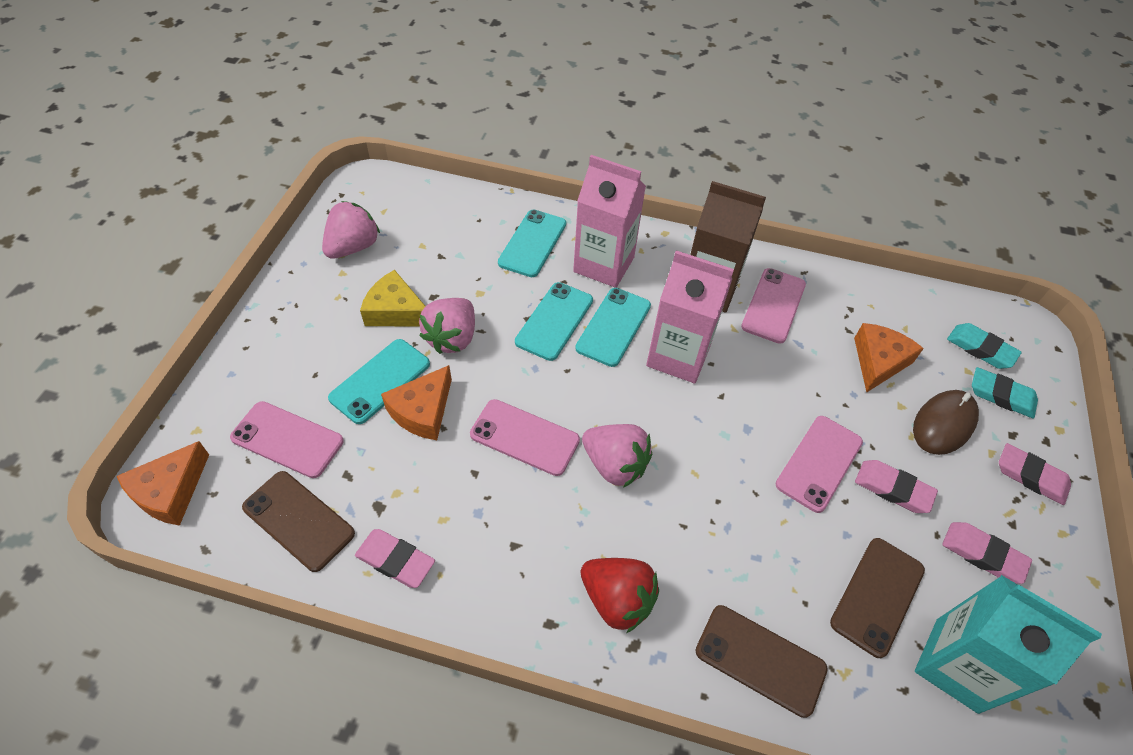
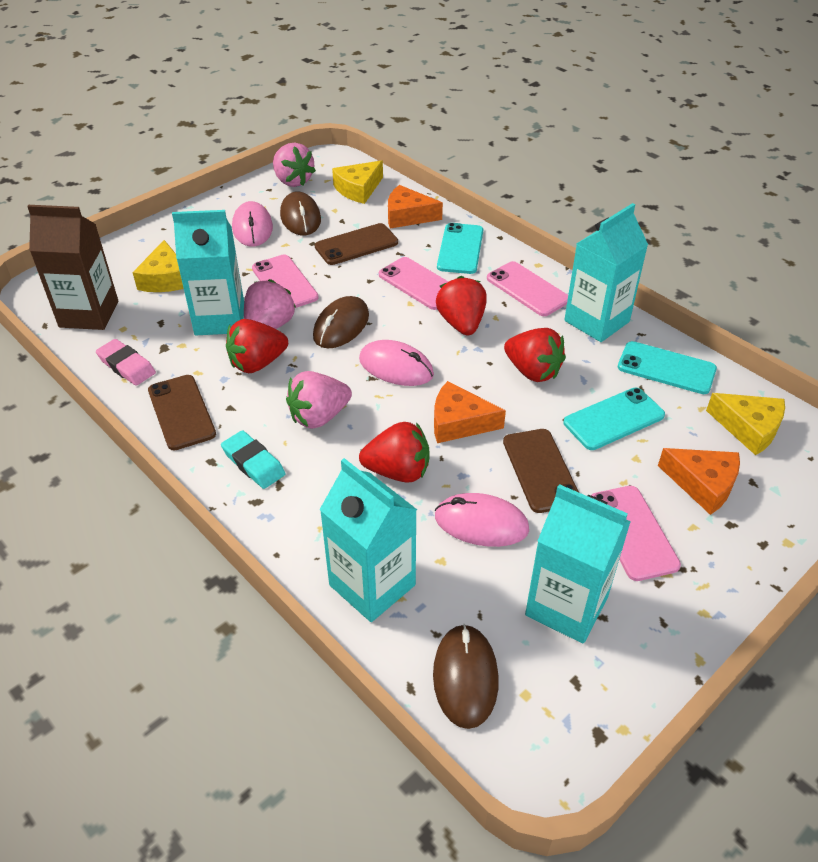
brown mouse: 1 -> 3
pink carton: 2 -> 0
pink eraser: 4 -> 1
pink mouse: 0 -> 3
red strawberry: 1 -> 4
turquoise carton: 1 -> 4
turquoise eraser: 2 -> 1
turquoise phone: 4 -> 3
yellow cheese: 1 -> 3

